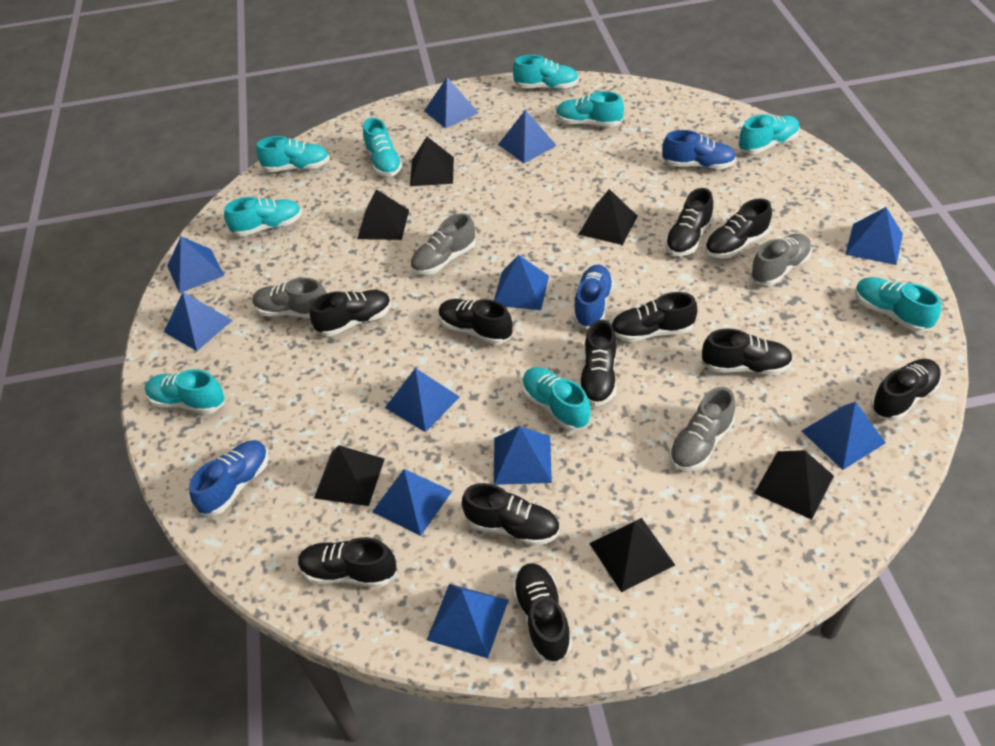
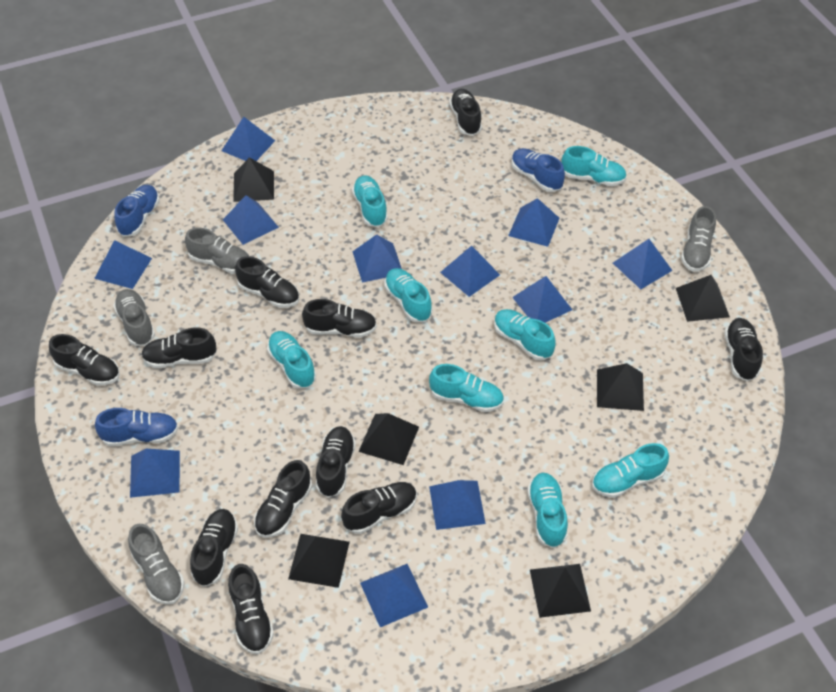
turquoise shoe: 9 -> 8

